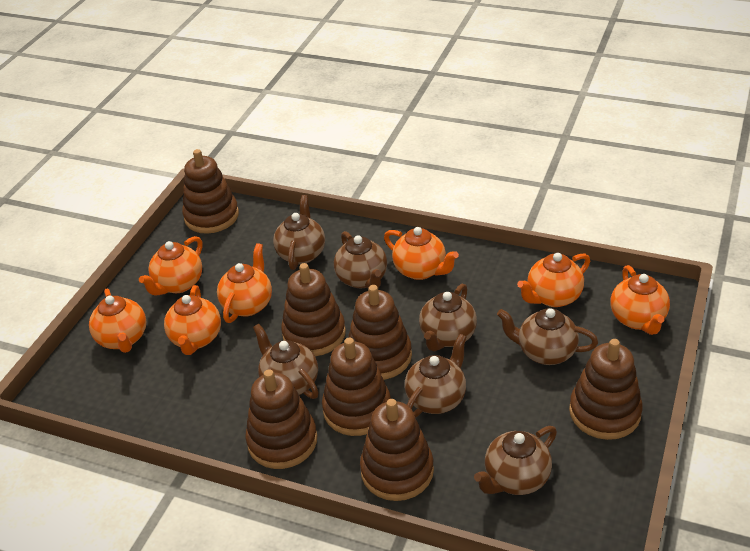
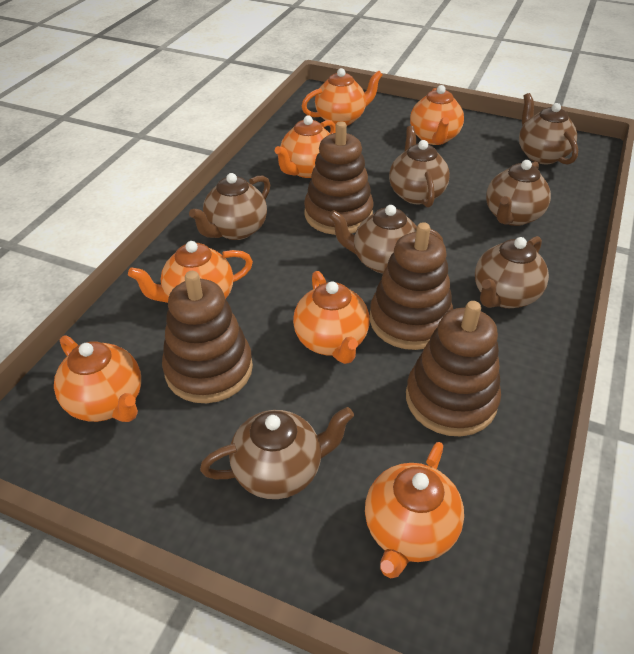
brown stacking toy: 7 -> 4

